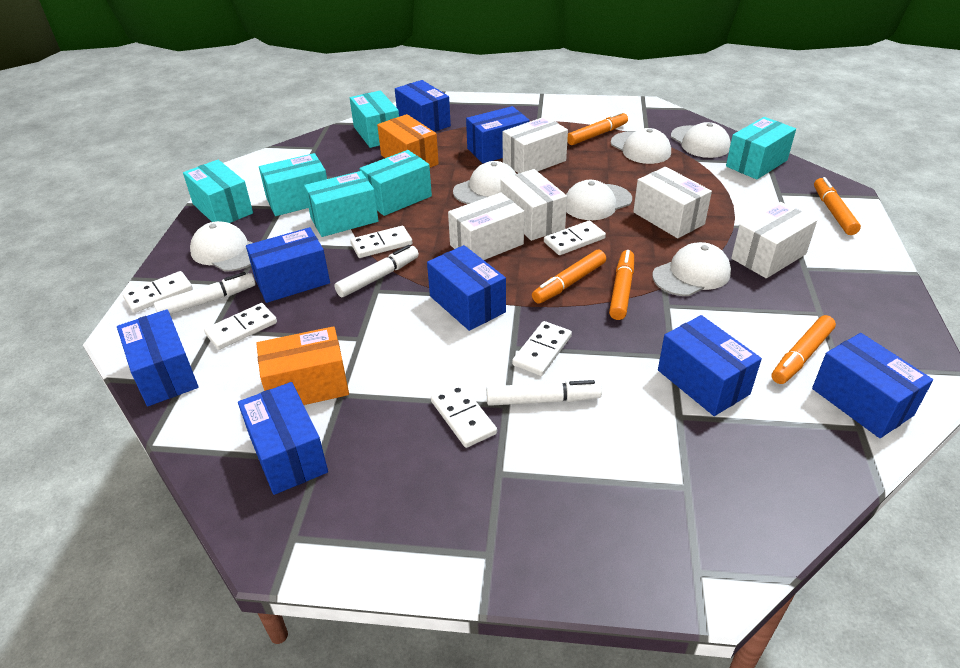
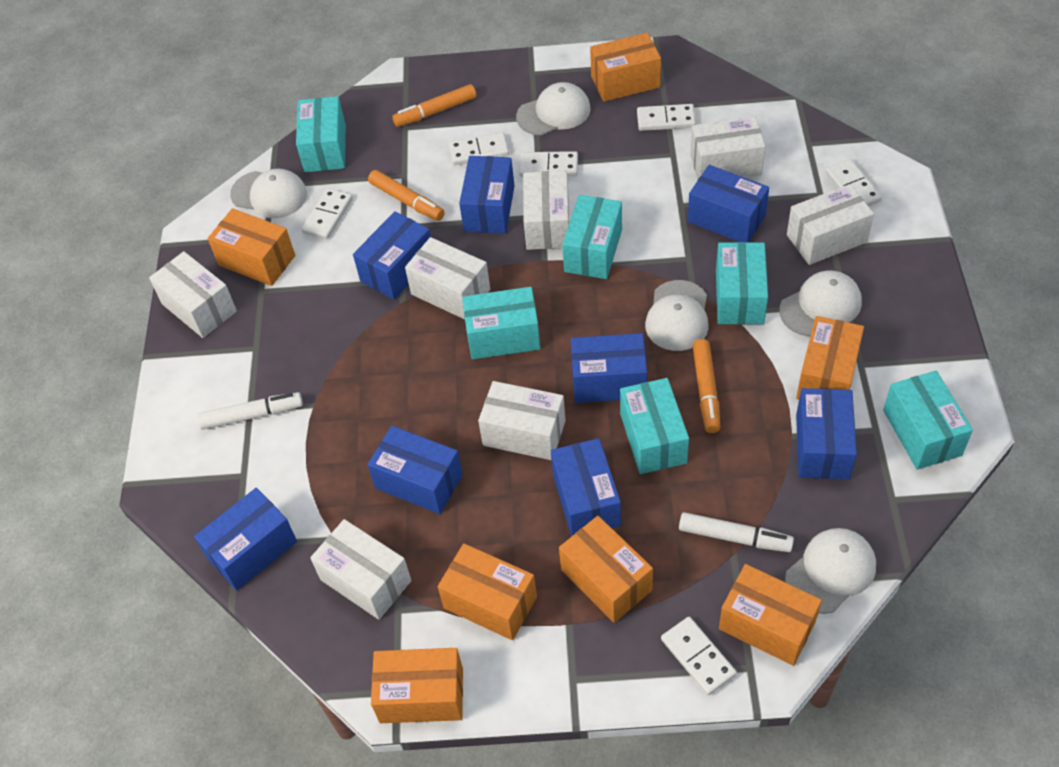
orange box: 2 -> 7
orange marker: 5 -> 3
white box: 5 -> 7
white cap: 6 -> 5
white marker: 3 -> 2

